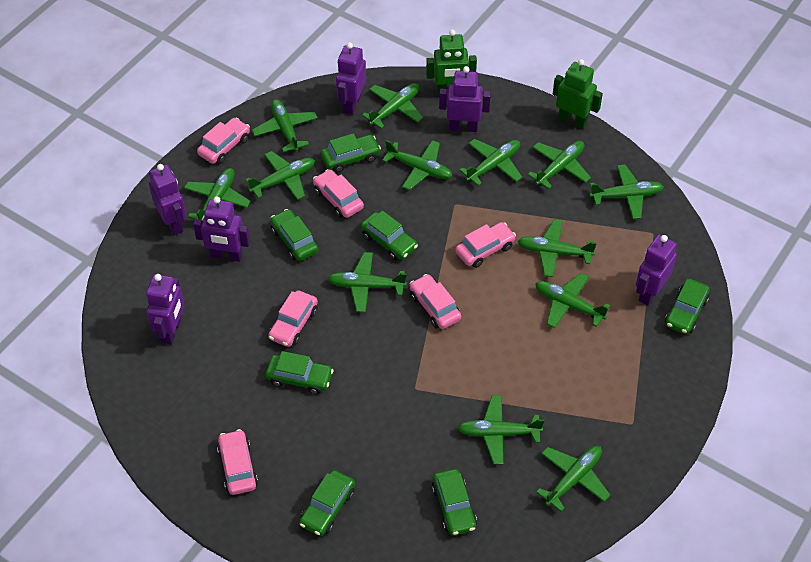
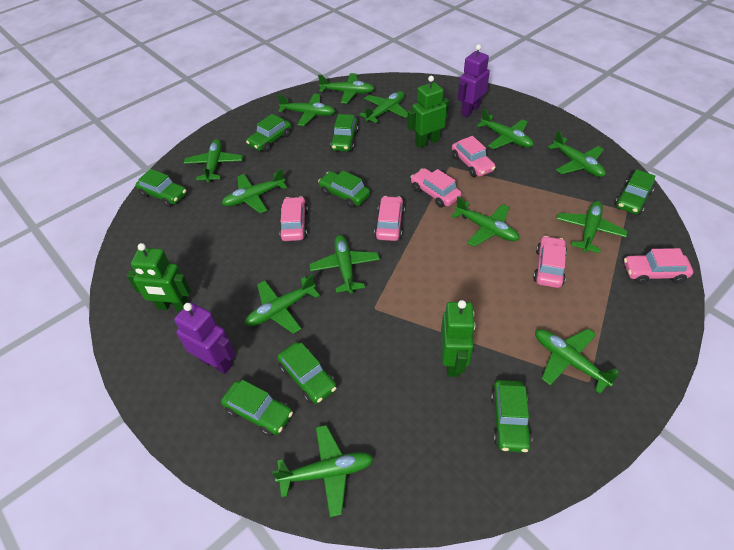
green car: 7 -> 8
green robot: 2 -> 3
purple robot: 6 -> 2

